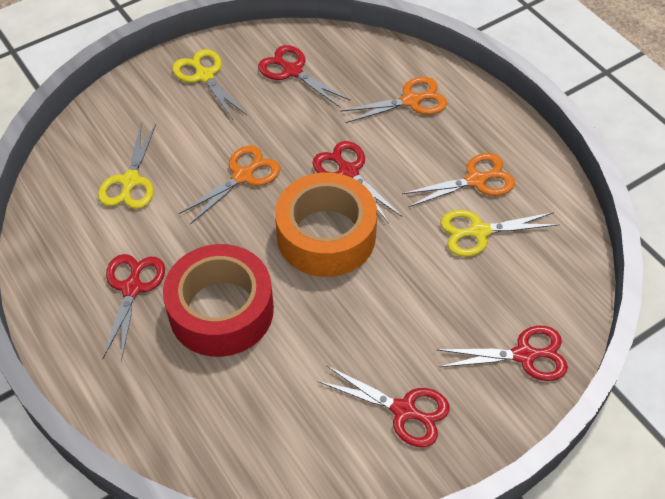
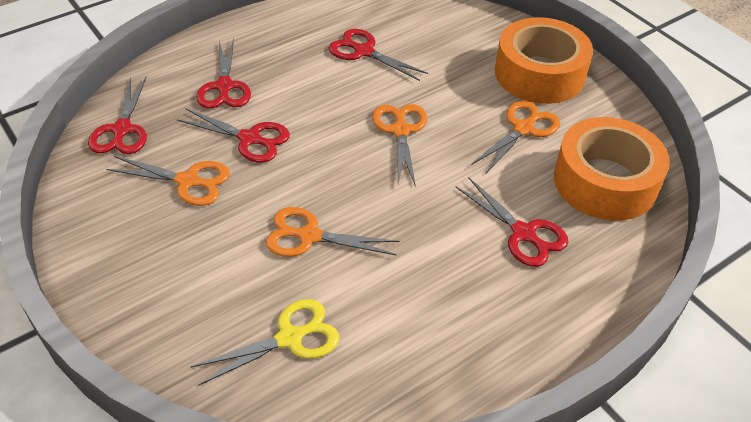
orange scissors: 3 -> 4
orange tape: 1 -> 2
red tape: 1 -> 0
yellow scissors: 3 -> 1

